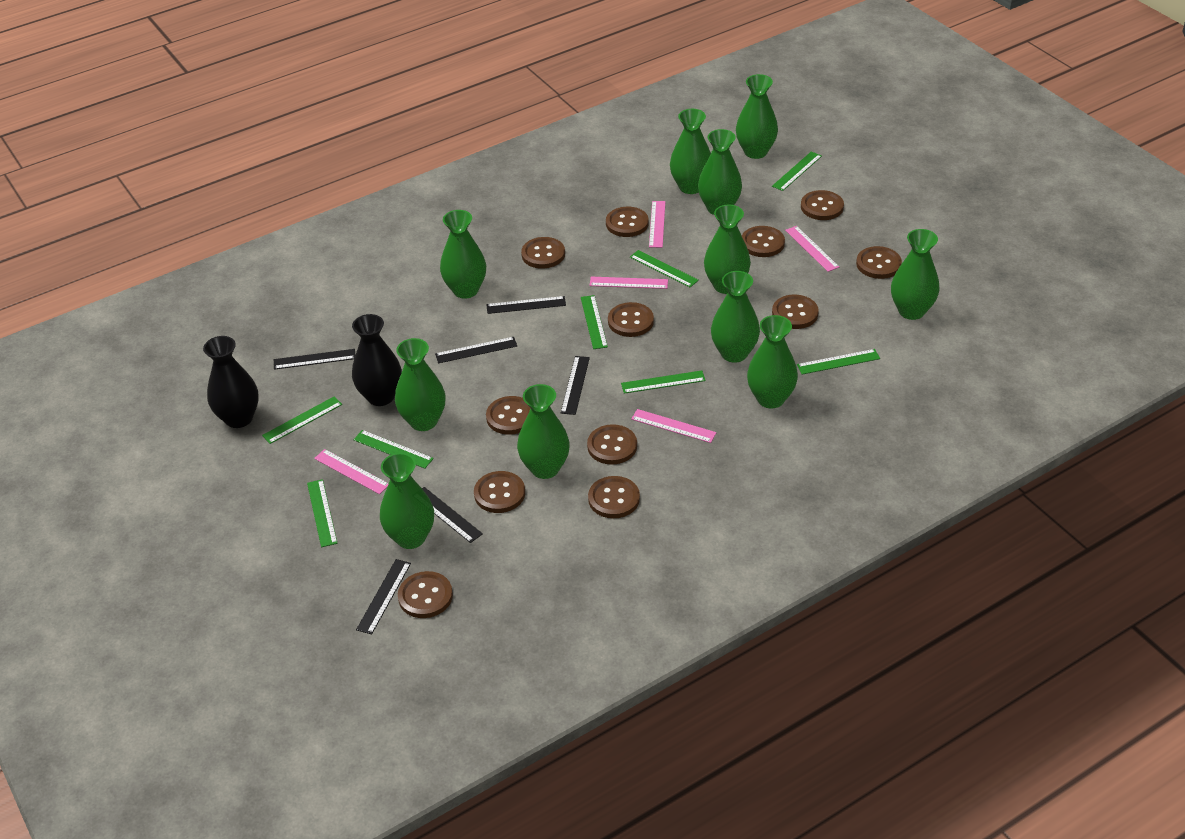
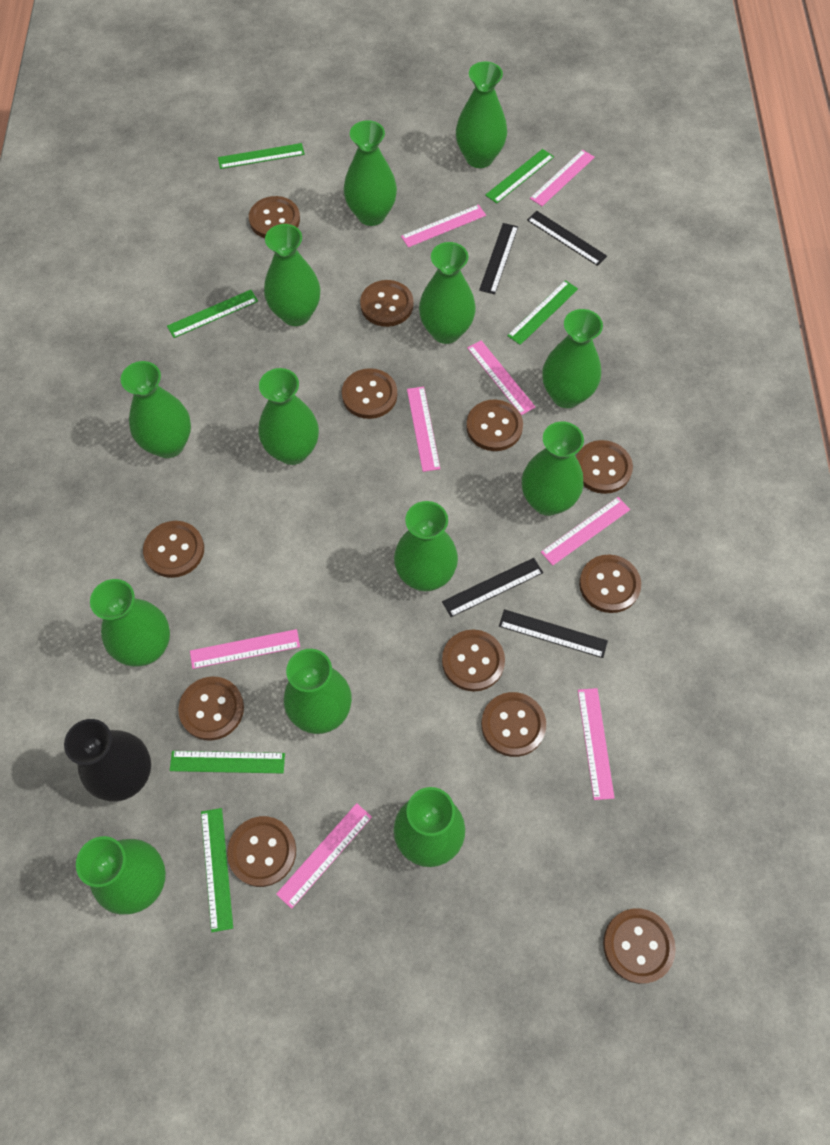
black ruler: 6 -> 4
black vase: 2 -> 1
green ruler: 8 -> 6
green vase: 11 -> 13
pink ruler: 5 -> 8

